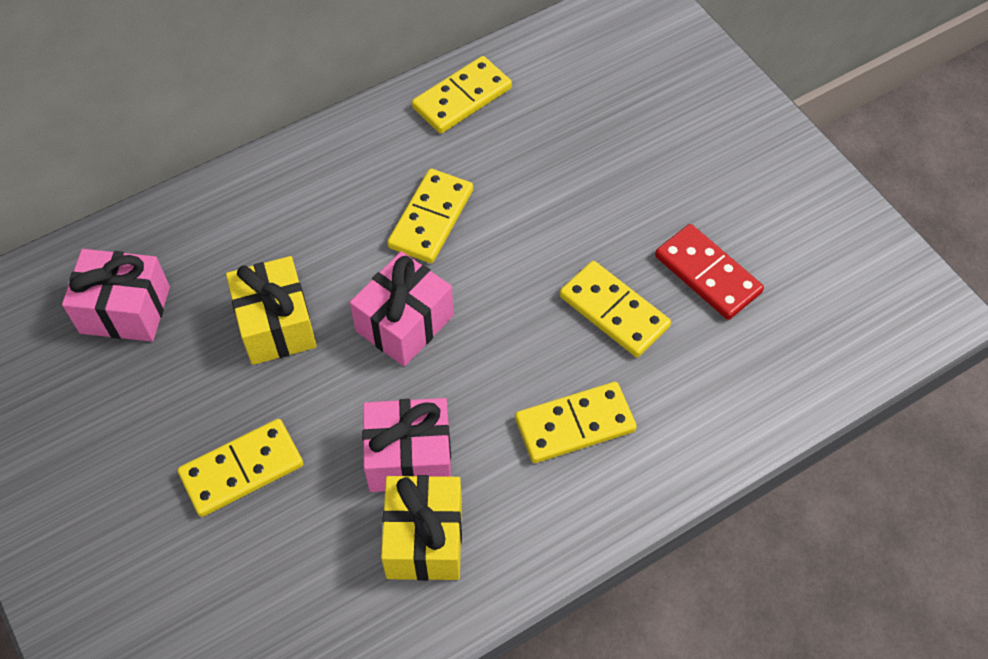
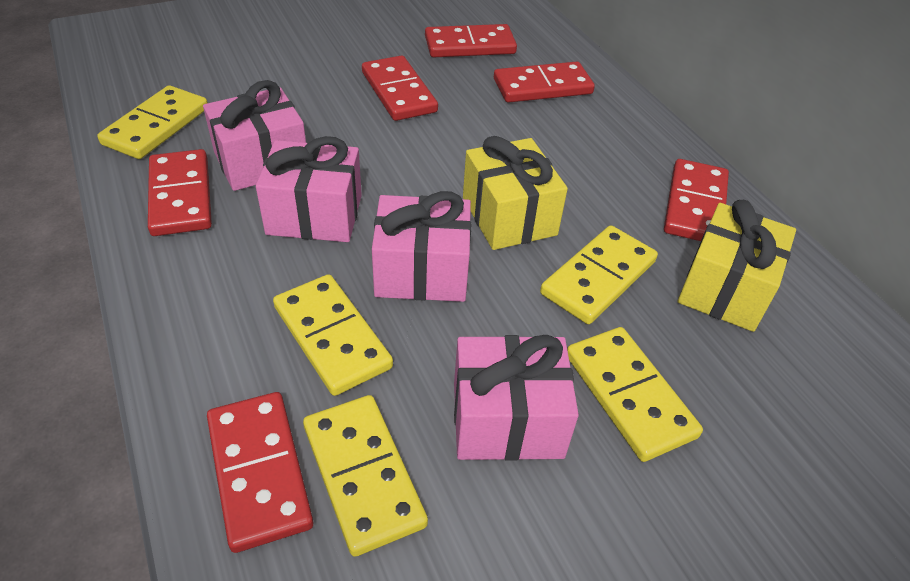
pink gift: 3 -> 4
red domino: 1 -> 6

